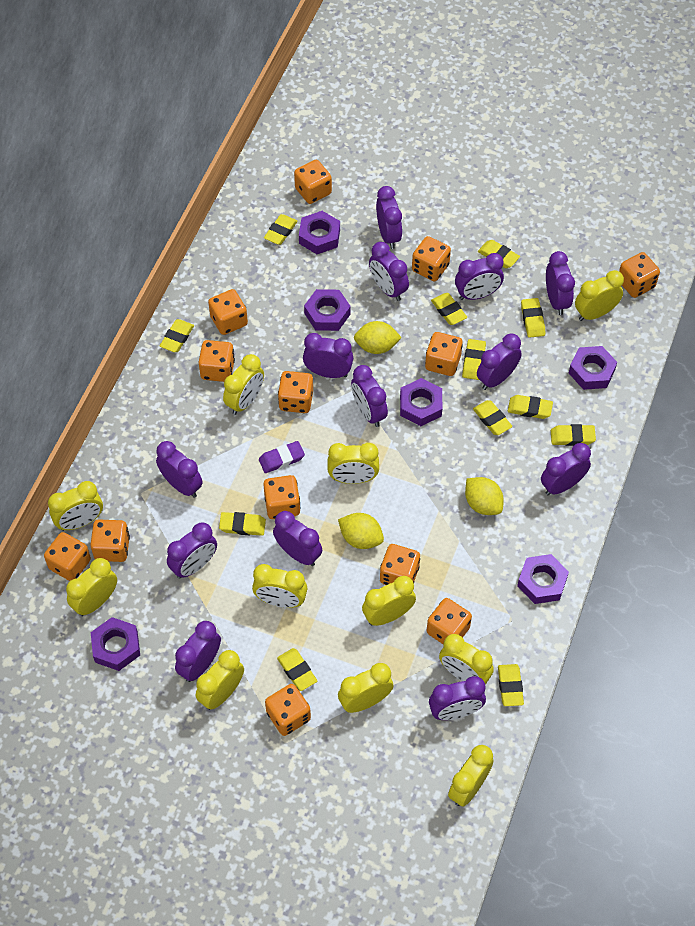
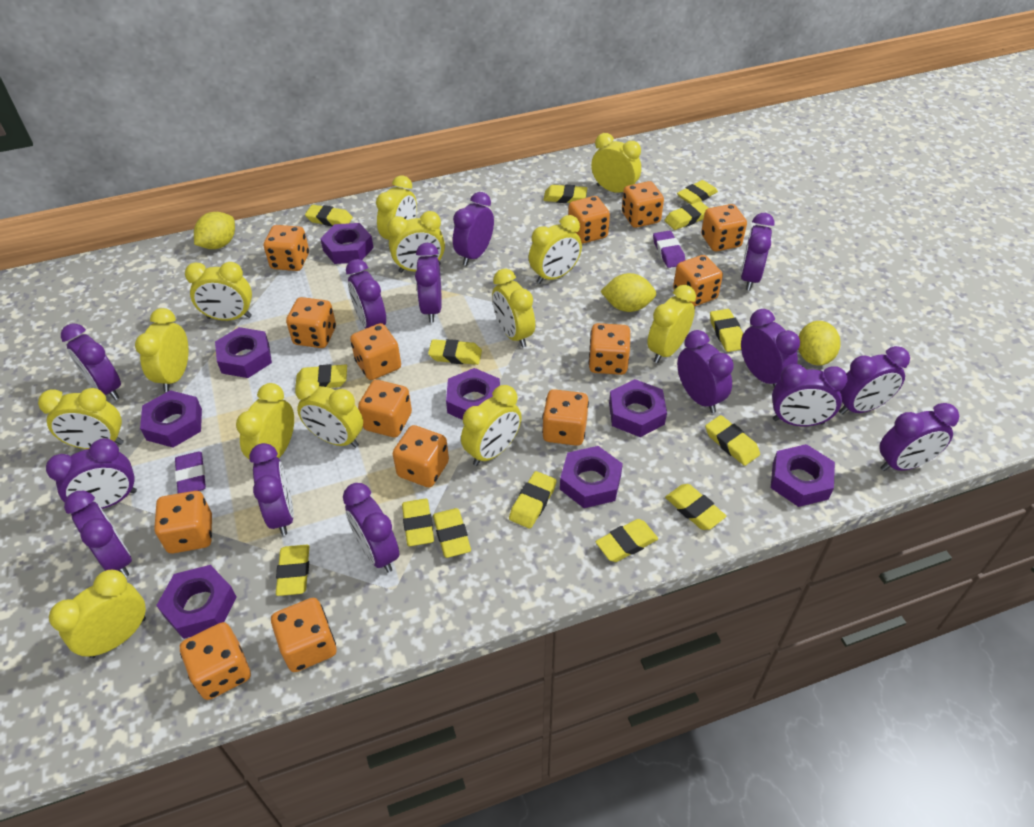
orange dice: 13 -> 14
purple clock: 13 -> 14
purple eraser: 1 -> 2
purple nut: 6 -> 8
yellow clock: 11 -> 13
yellow eraser: 12 -> 14

